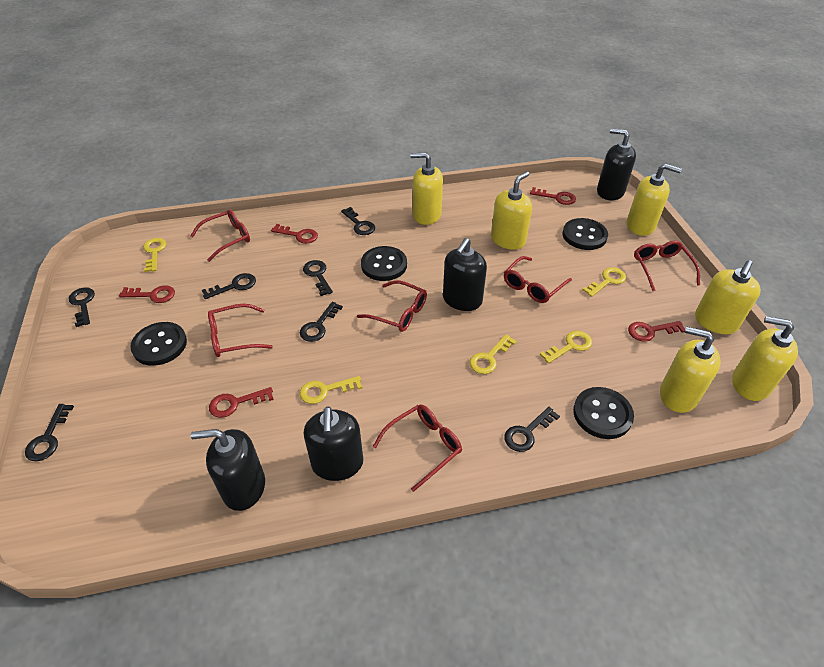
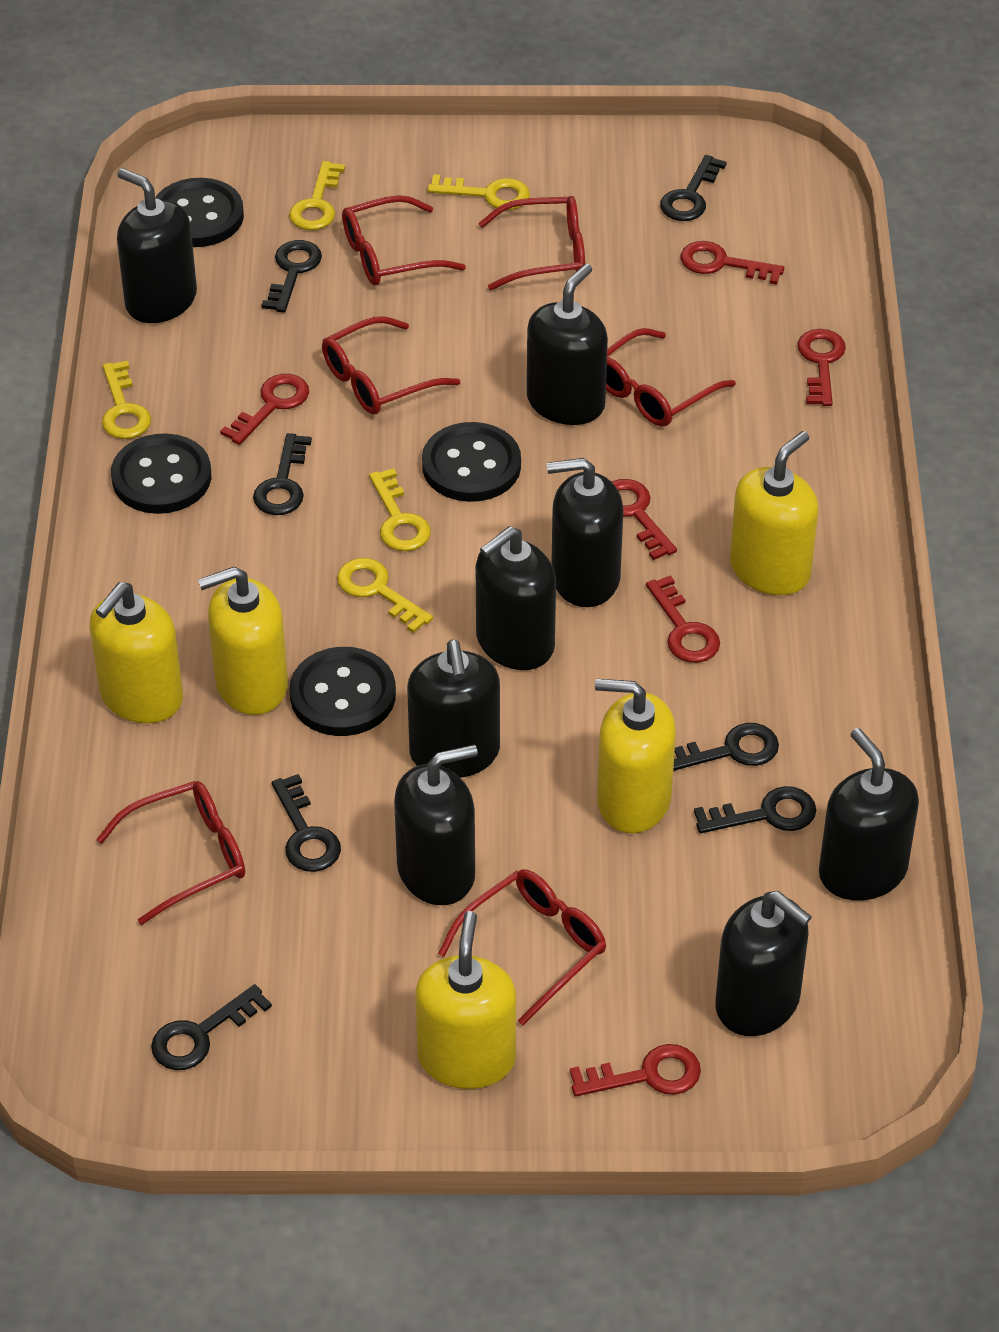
black soap dispenser: 4 -> 8
red key: 5 -> 6
yellow soap dispenser: 6 -> 5

